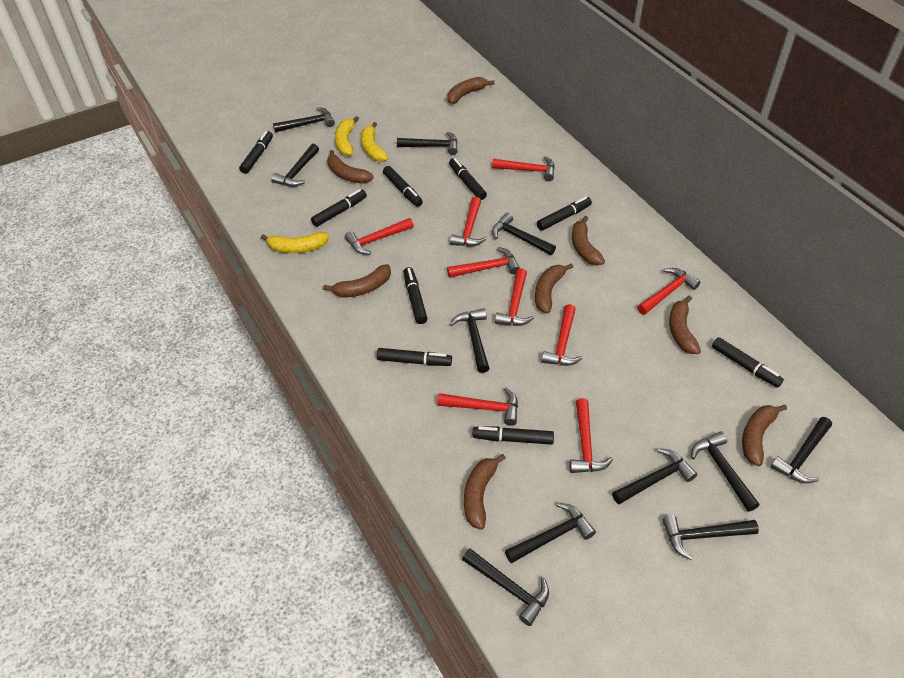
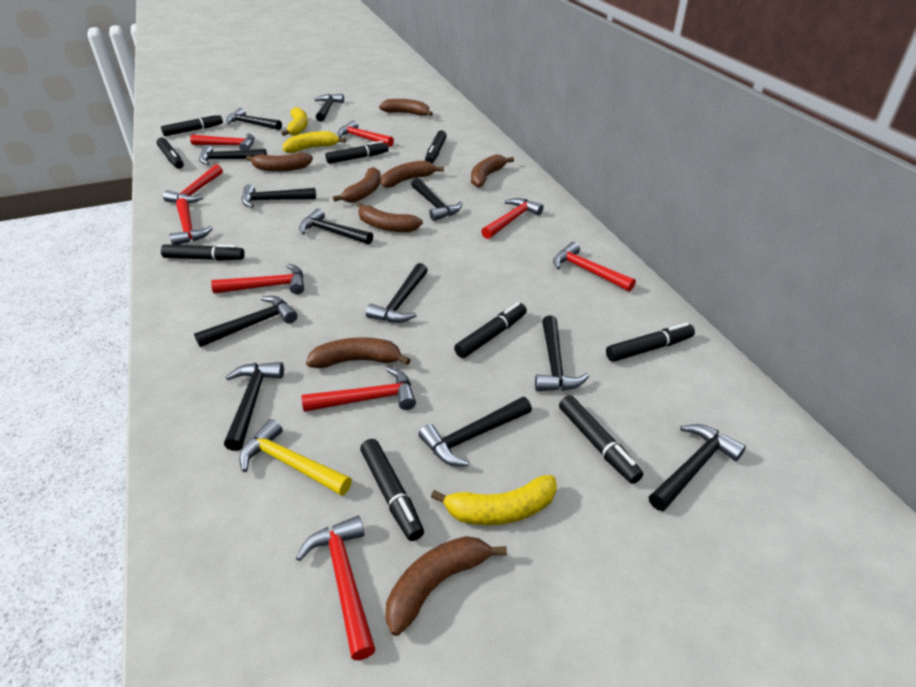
black hammer: 11 -> 12
yellow hammer: 0 -> 1

